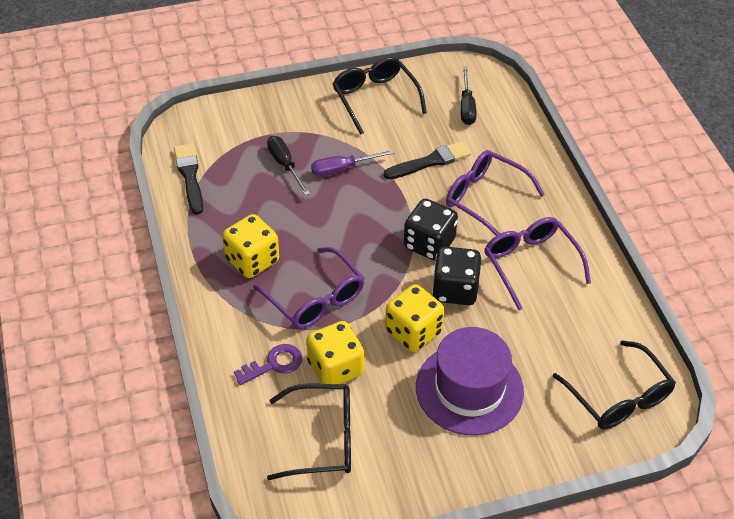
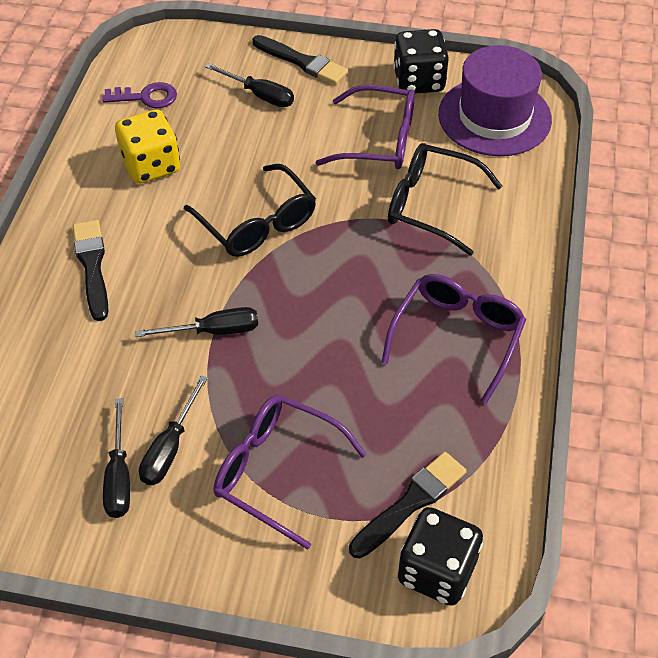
black brush: 2 -> 3
black glasses: 3 -> 2
black screwdriver: 2 -> 4
purple screwdriver: 1 -> 0
yellow dice: 3 -> 1

